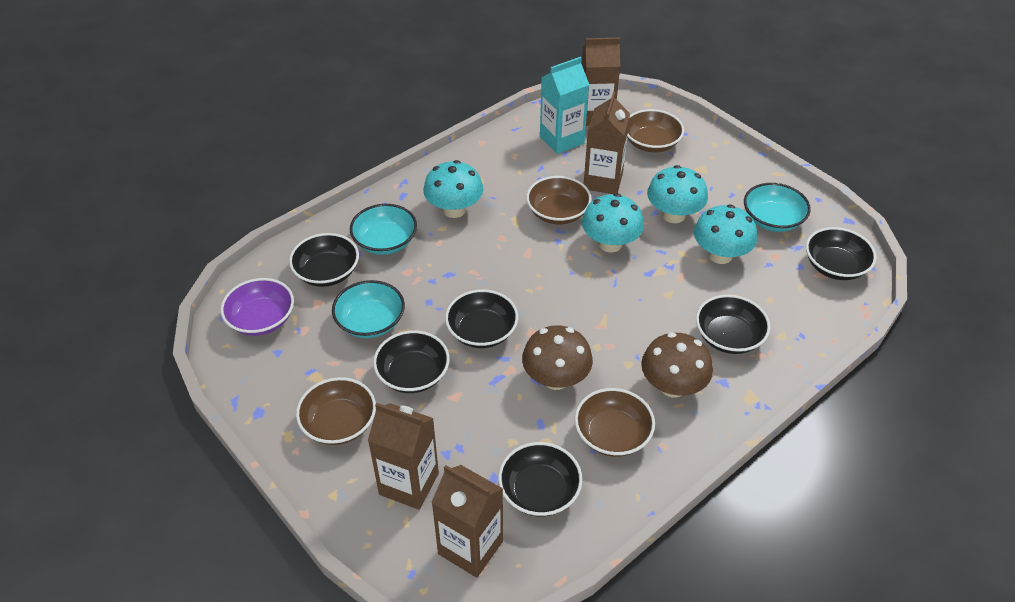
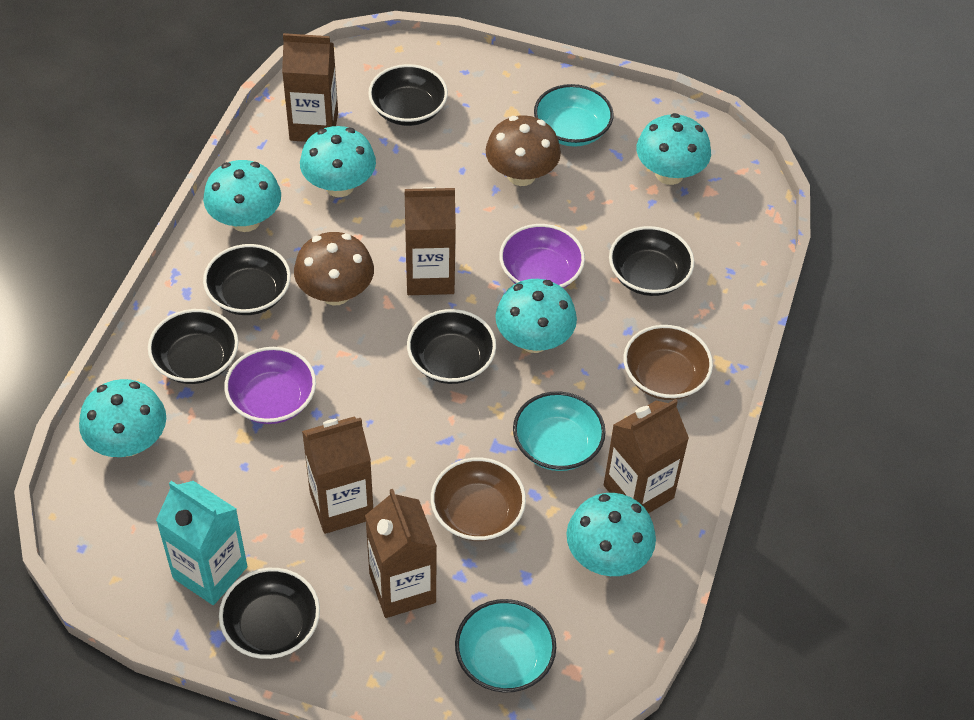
brown bowl: 4 -> 2
brown carton: 4 -> 5
purple bowl: 1 -> 2
turquoise mushroom: 4 -> 6

